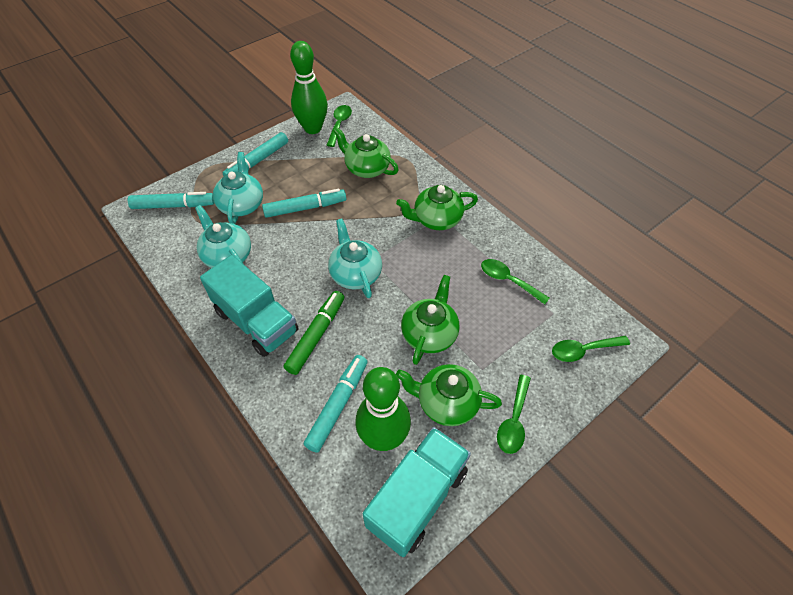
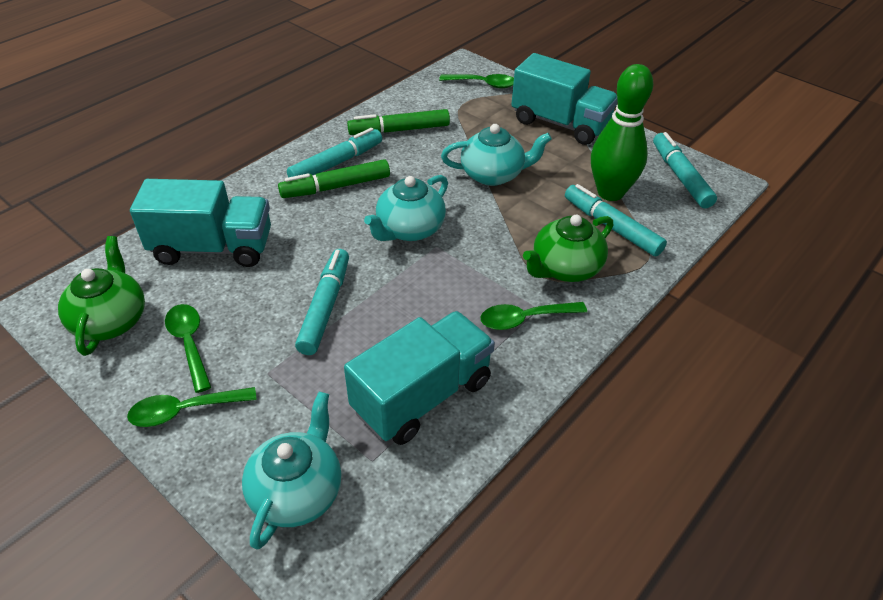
green bowling pin: 2 -> 1
green marker: 1 -> 2
green teapot: 4 -> 2
turquoise truck: 2 -> 3

